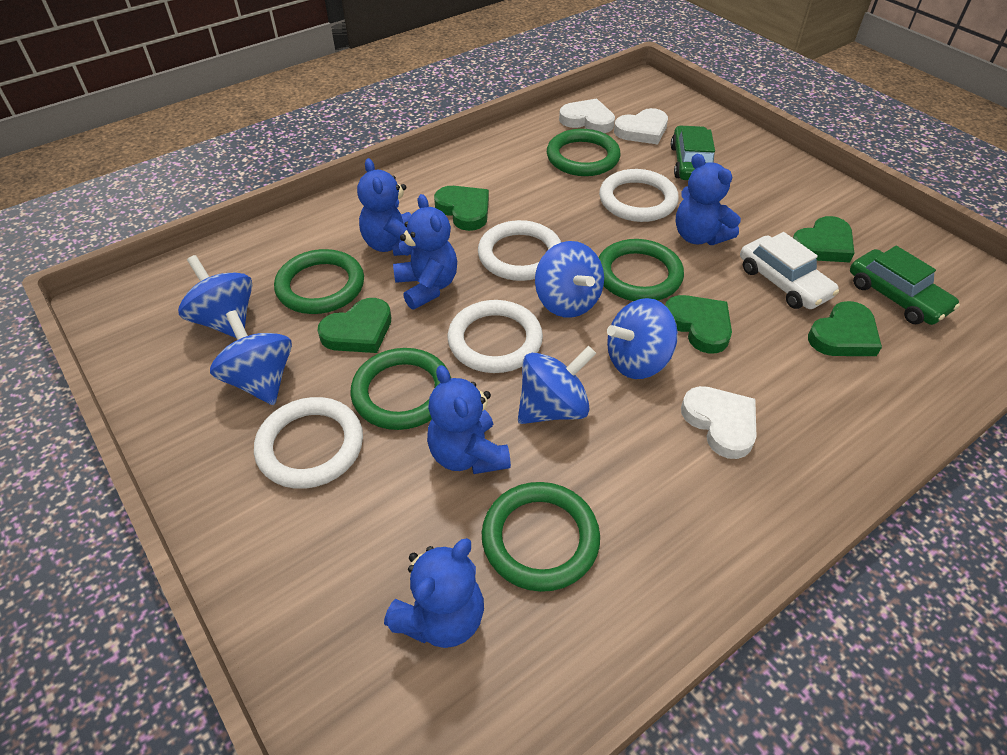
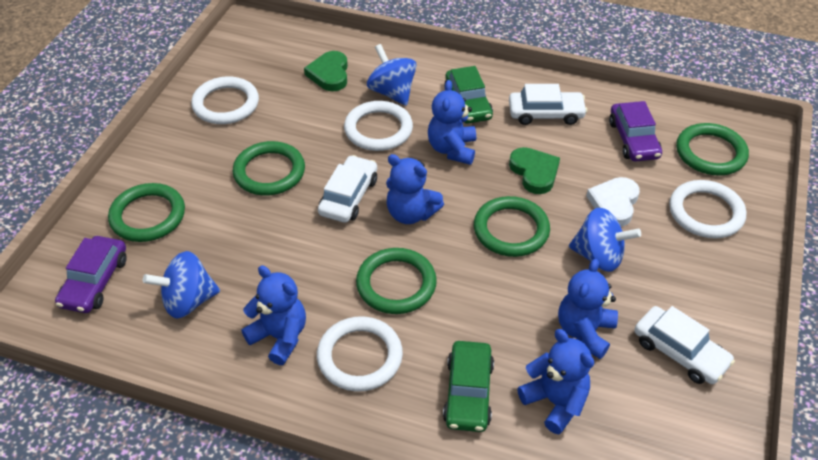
blue spinning top: 5 -> 3
green heart: 5 -> 2
purple car: 0 -> 2
white car: 1 -> 3
white heart: 3 -> 1

